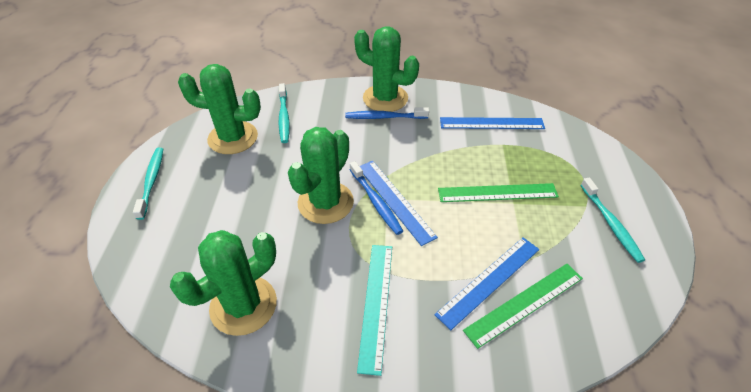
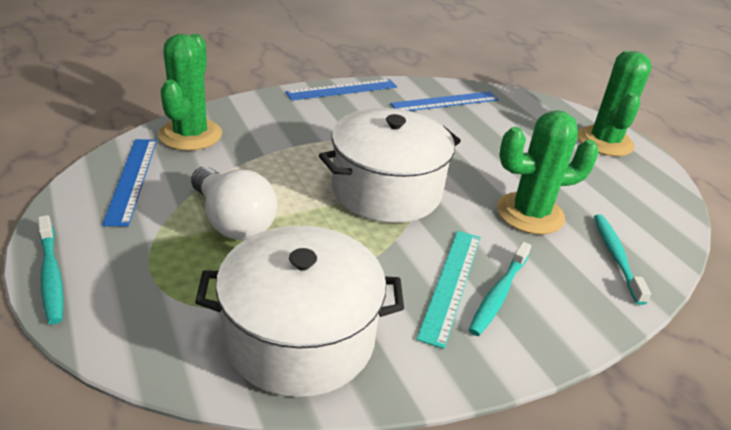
blue toothbrush: 2 -> 0
green cactus: 4 -> 3
green ruler: 2 -> 0
white light bulb: 0 -> 1
white pot: 0 -> 2

